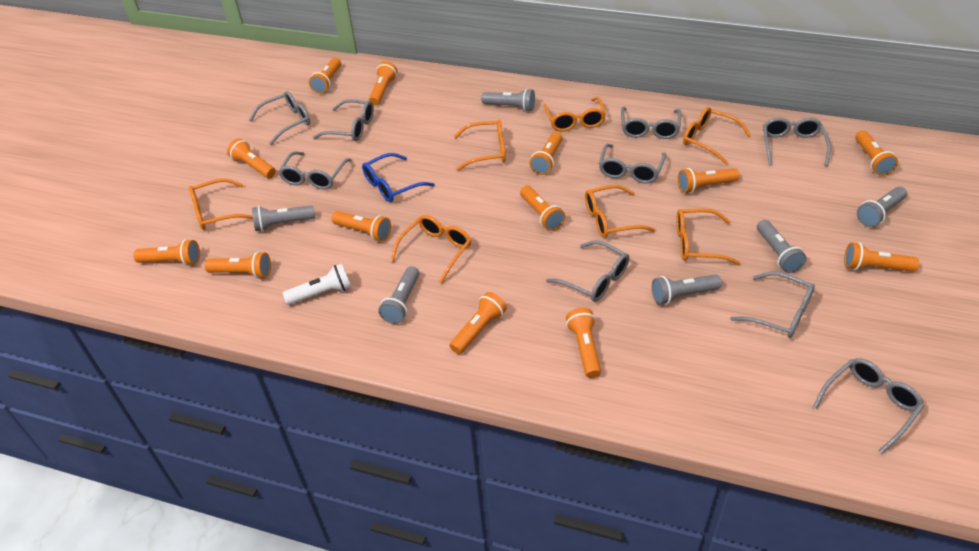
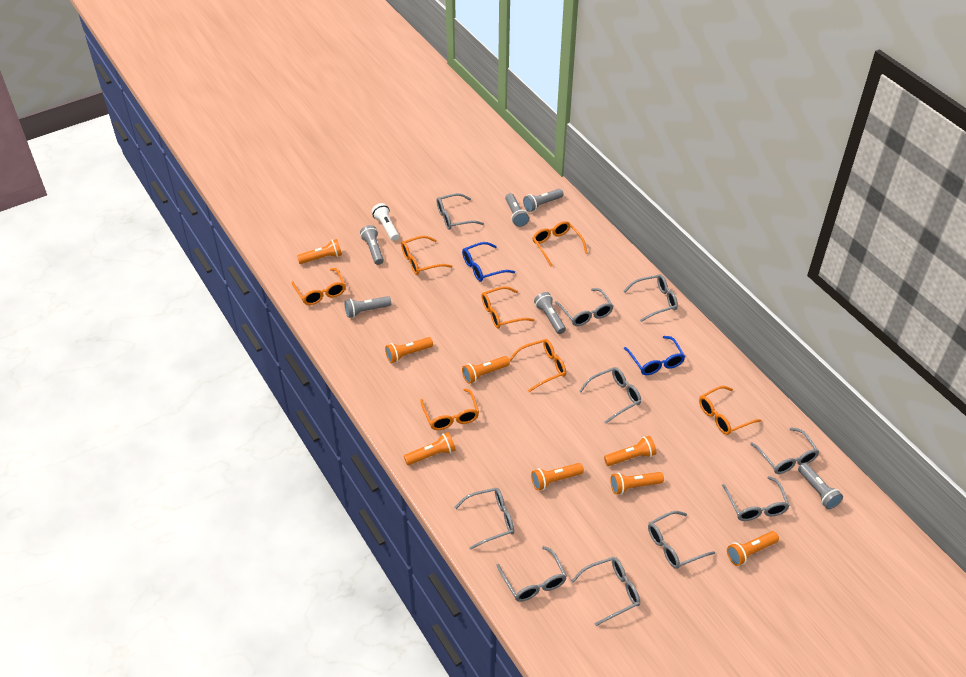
blue glasses: 1 -> 2
grey glasses: 9 -> 10
orange flashlight: 13 -> 8

